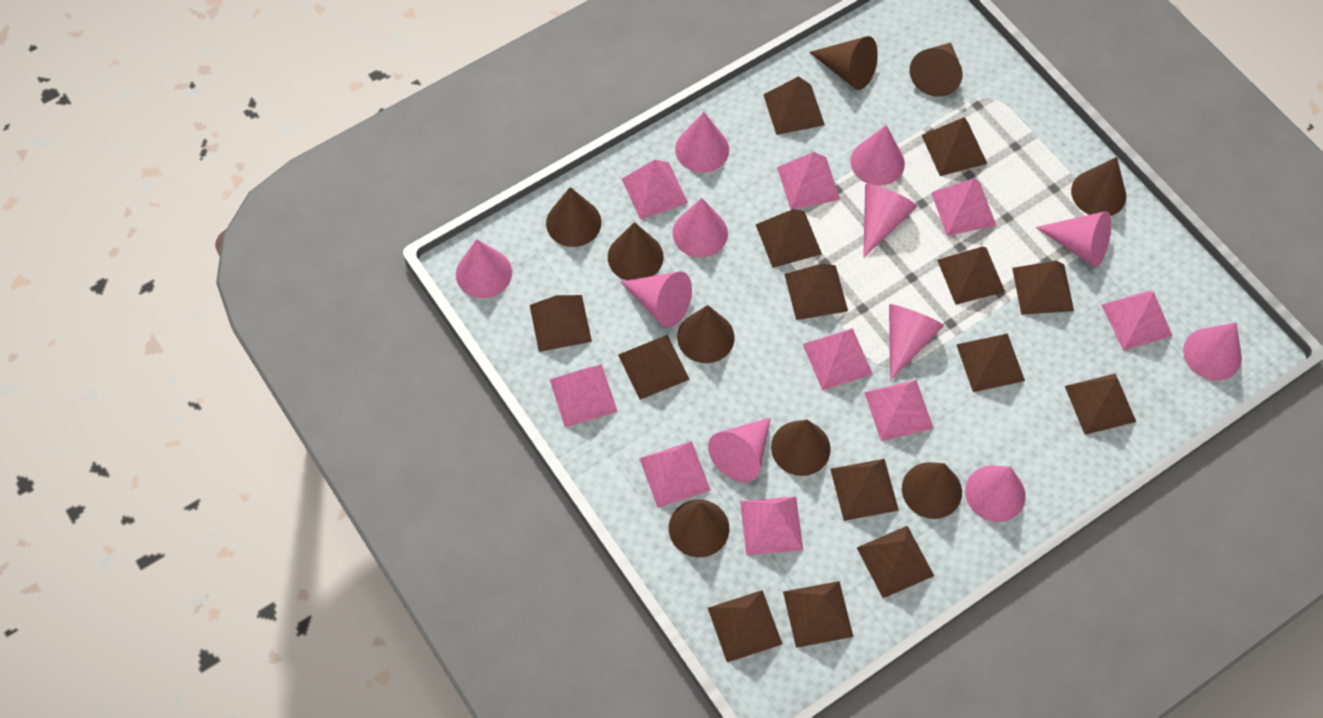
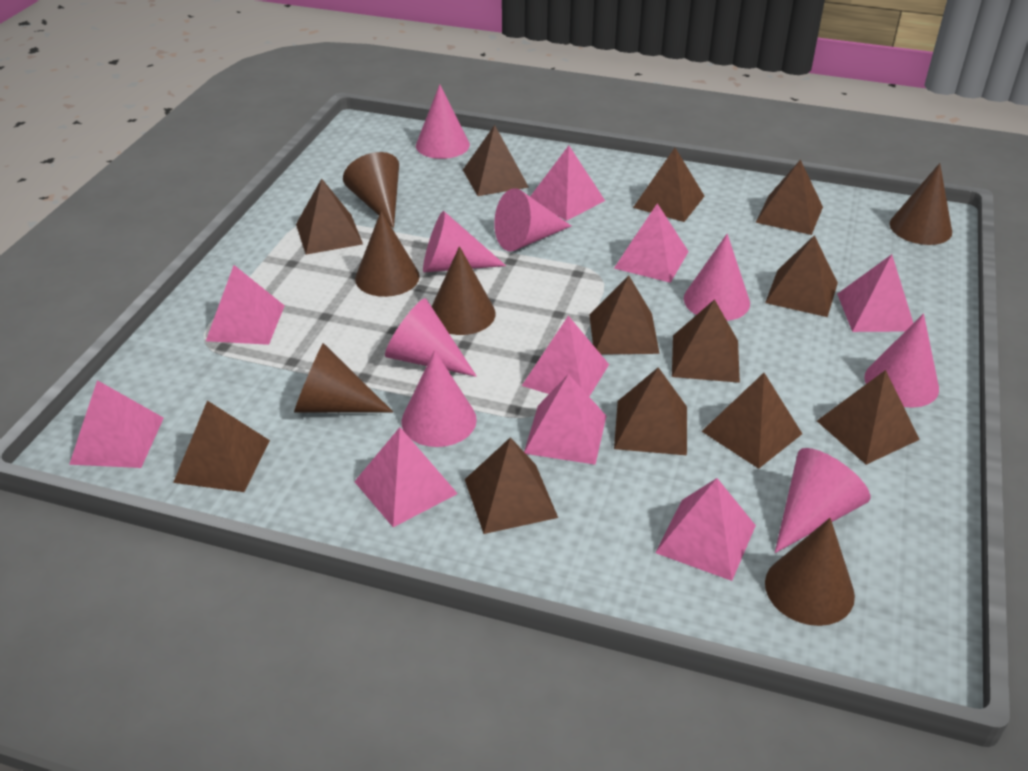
brown cone: 9 -> 6
brown pyramid: 14 -> 12
pink cone: 11 -> 8

